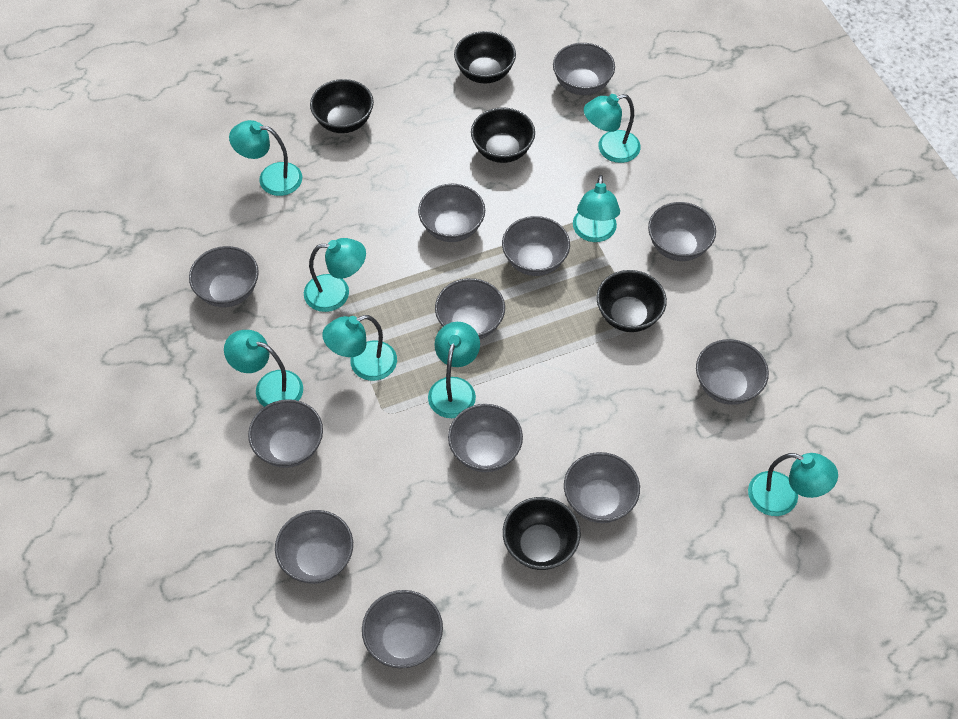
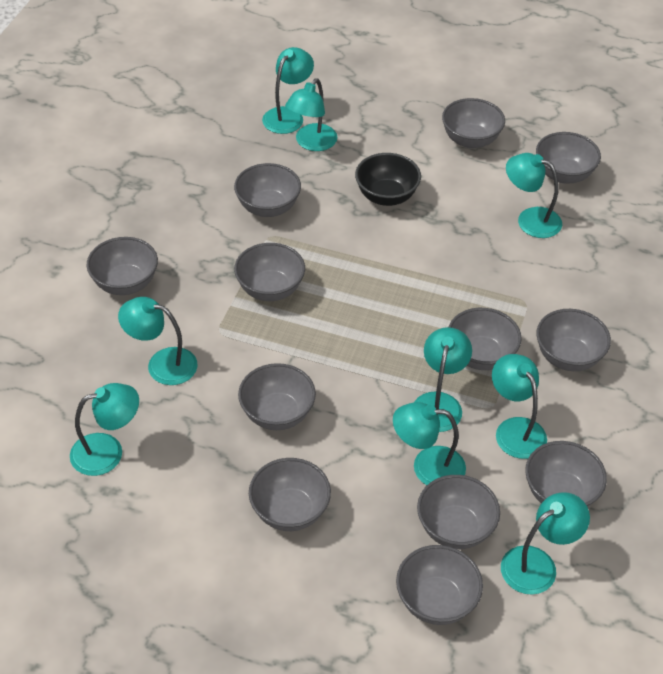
black bowl: 5 -> 1
turquoise lamp: 8 -> 9

